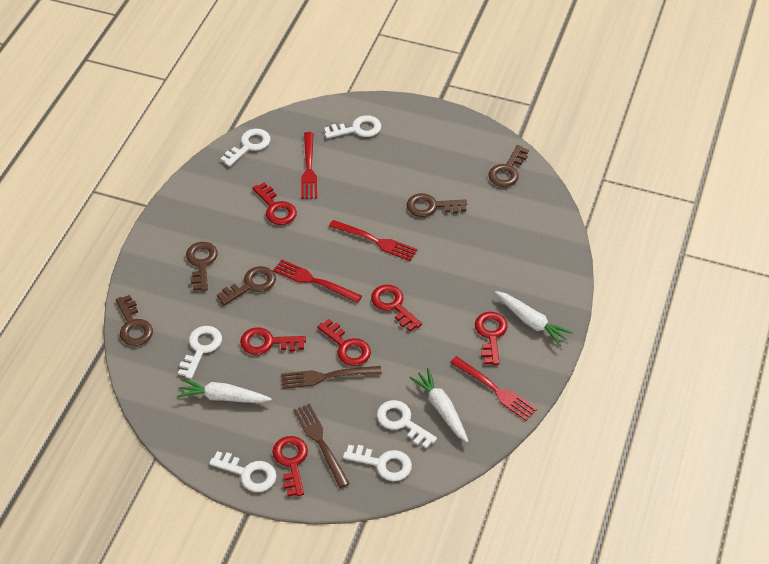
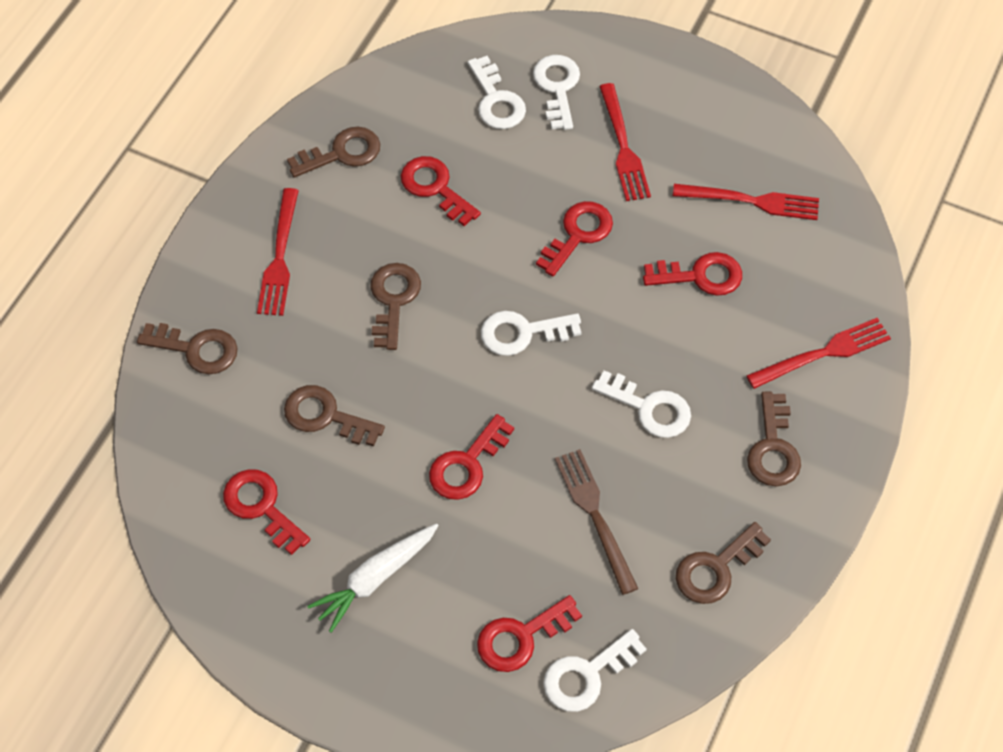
brown fork: 2 -> 1
brown key: 5 -> 6
white carrot: 3 -> 1
white key: 6 -> 5

